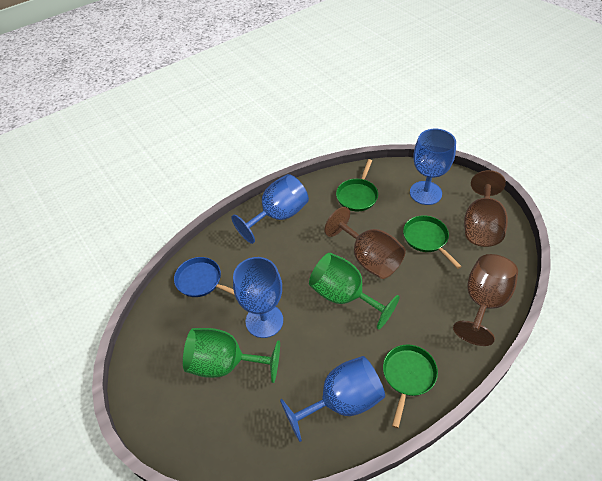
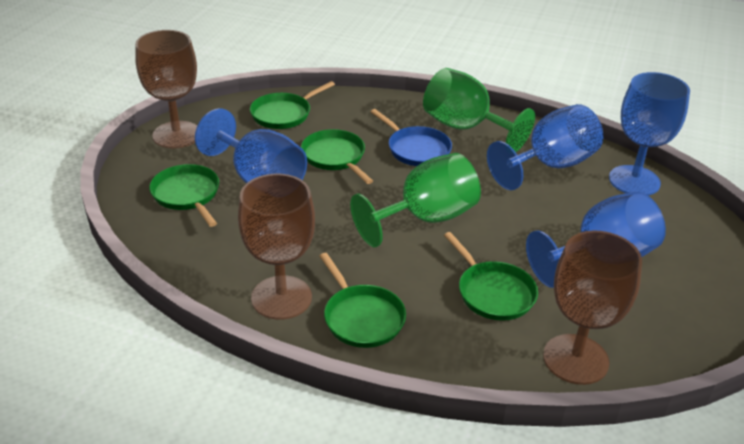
green pan: 3 -> 5

